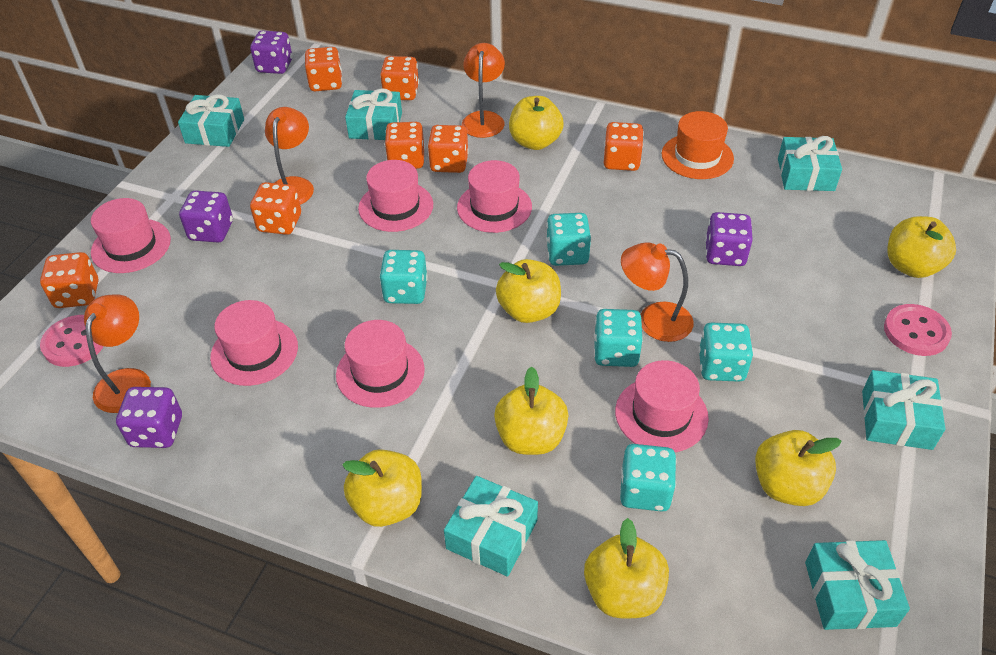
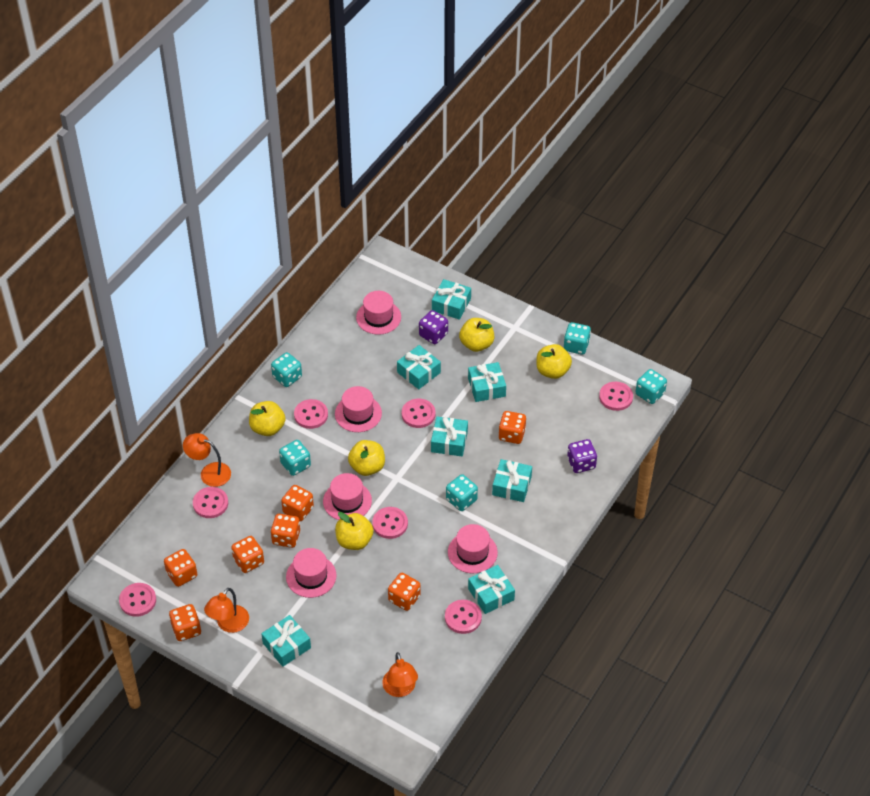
orange hat: 1 -> 0
orange lamp: 4 -> 3
pink button: 2 -> 7
pink hat: 6 -> 5
purple dice: 4 -> 2
turquoise gift: 6 -> 7
yellow apple: 7 -> 5

